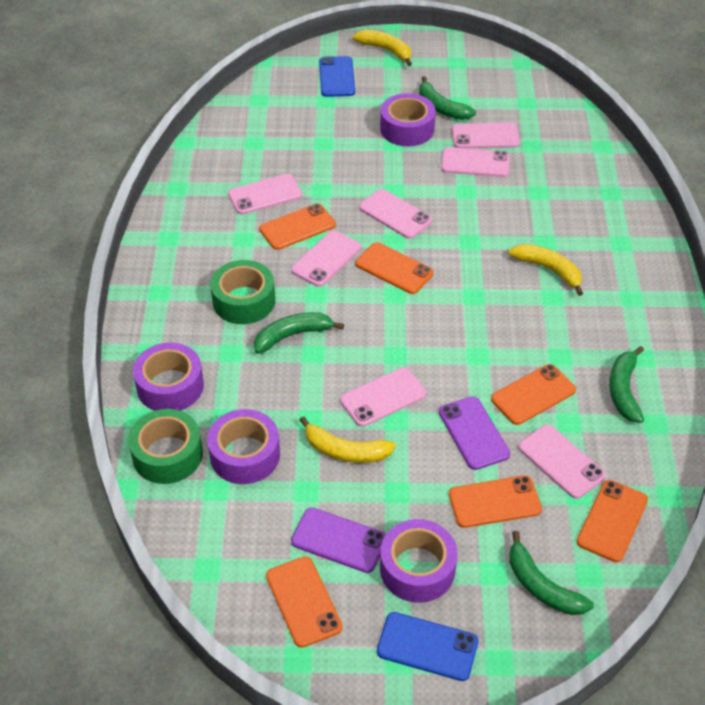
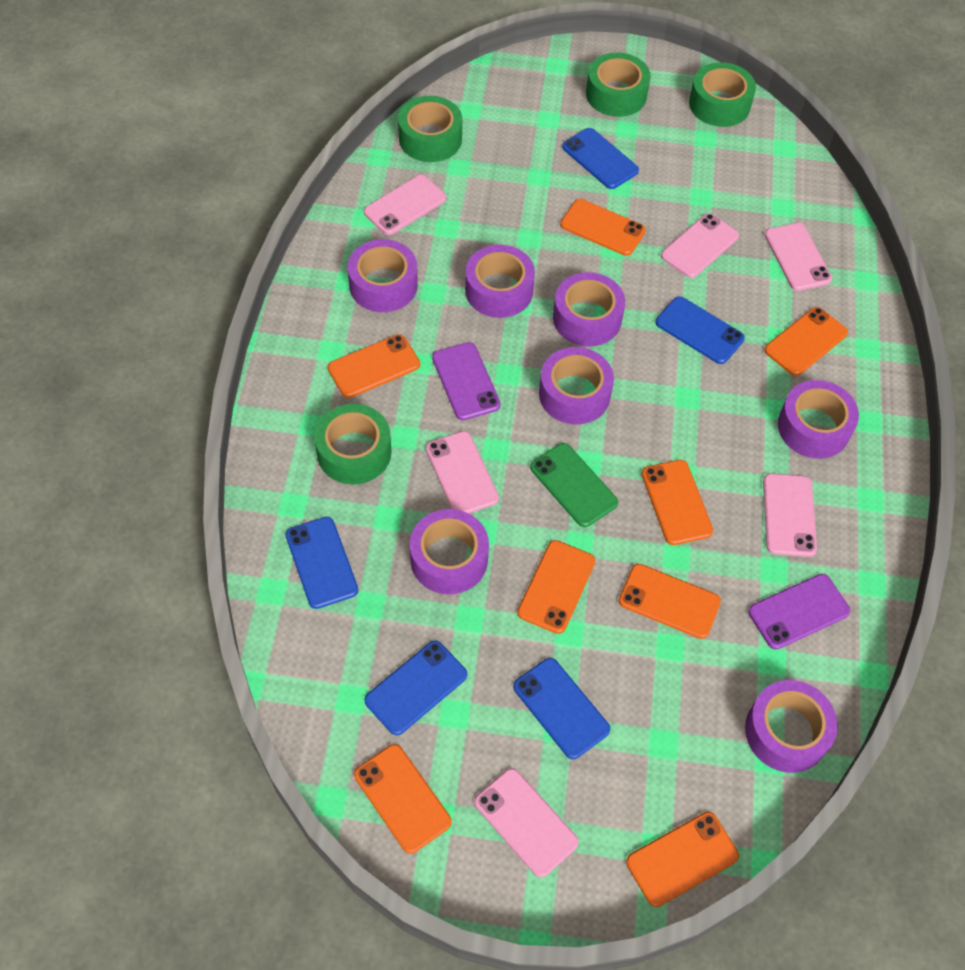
blue phone: 2 -> 5
green banana: 4 -> 0
green phone: 0 -> 1
green tape: 2 -> 4
orange phone: 6 -> 8
pink phone: 7 -> 6
purple tape: 4 -> 7
yellow banana: 3 -> 0

